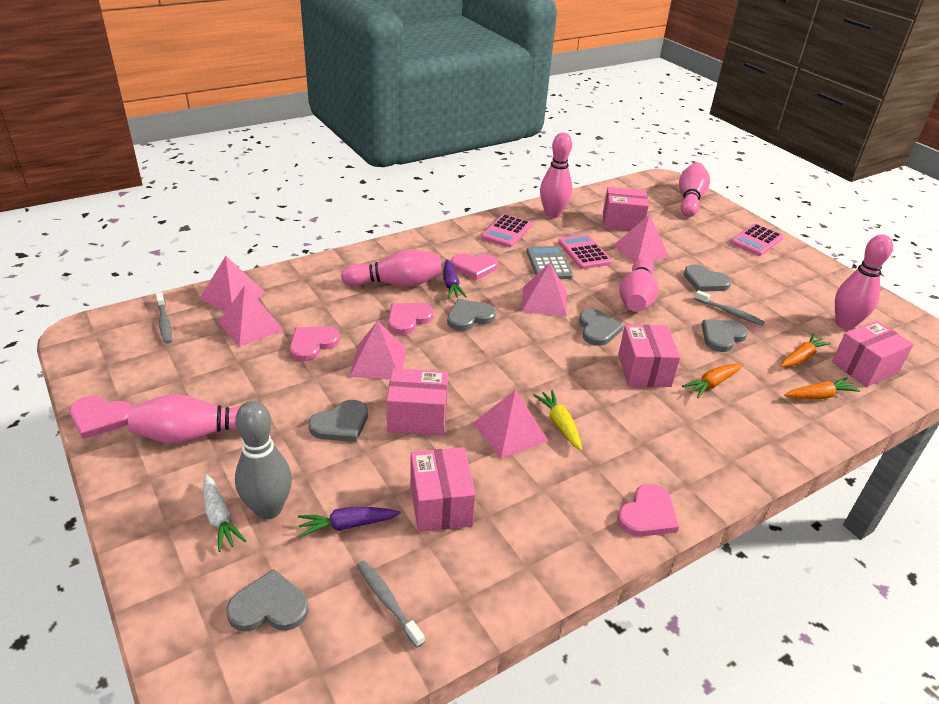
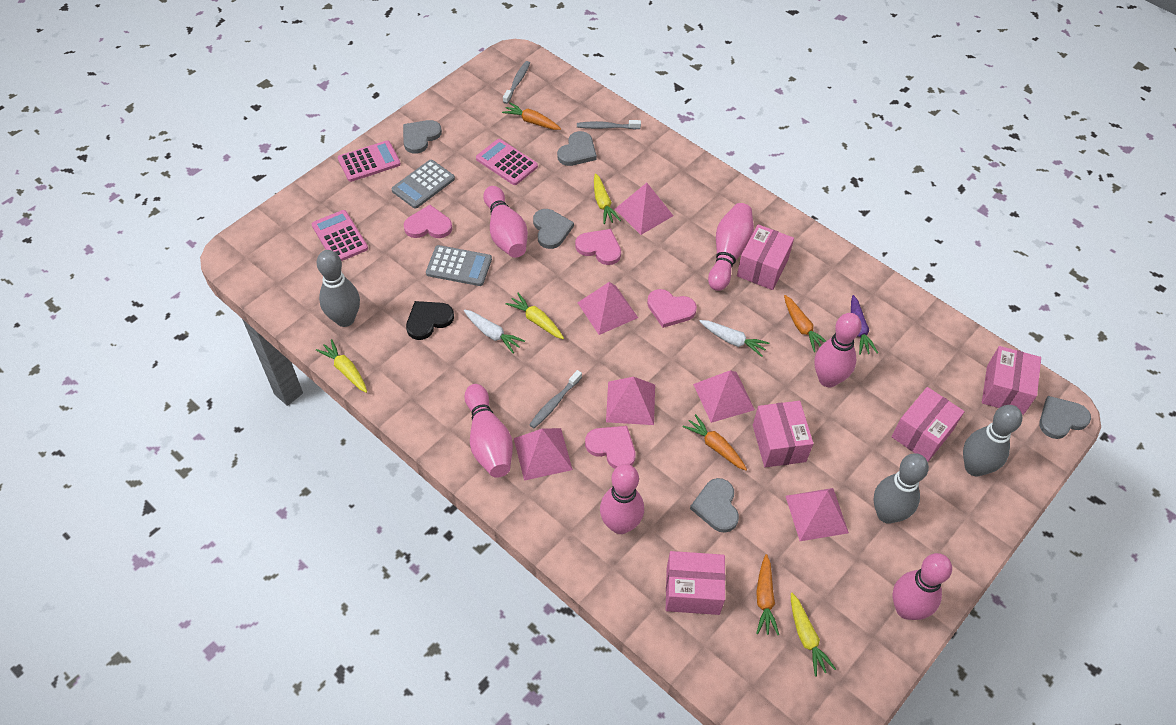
black heart: 0 -> 1
grey bowling pin: 1 -> 3
grey calculator: 1 -> 2
grey heart: 6 -> 5
orange carrot: 3 -> 4
pink heart: 5 -> 4
purple carrot: 2 -> 1
white carrot: 1 -> 2
yellow carrot: 1 -> 4

